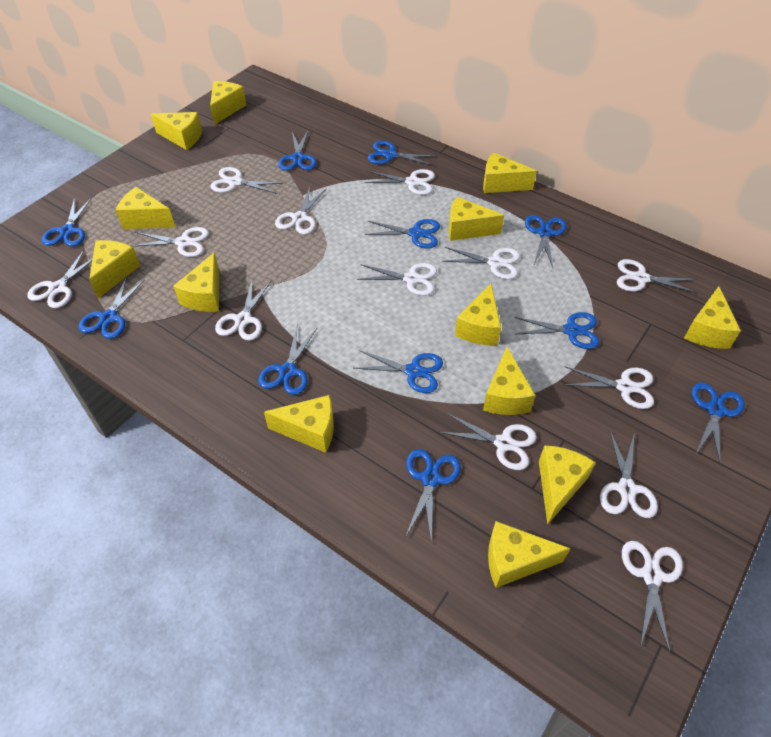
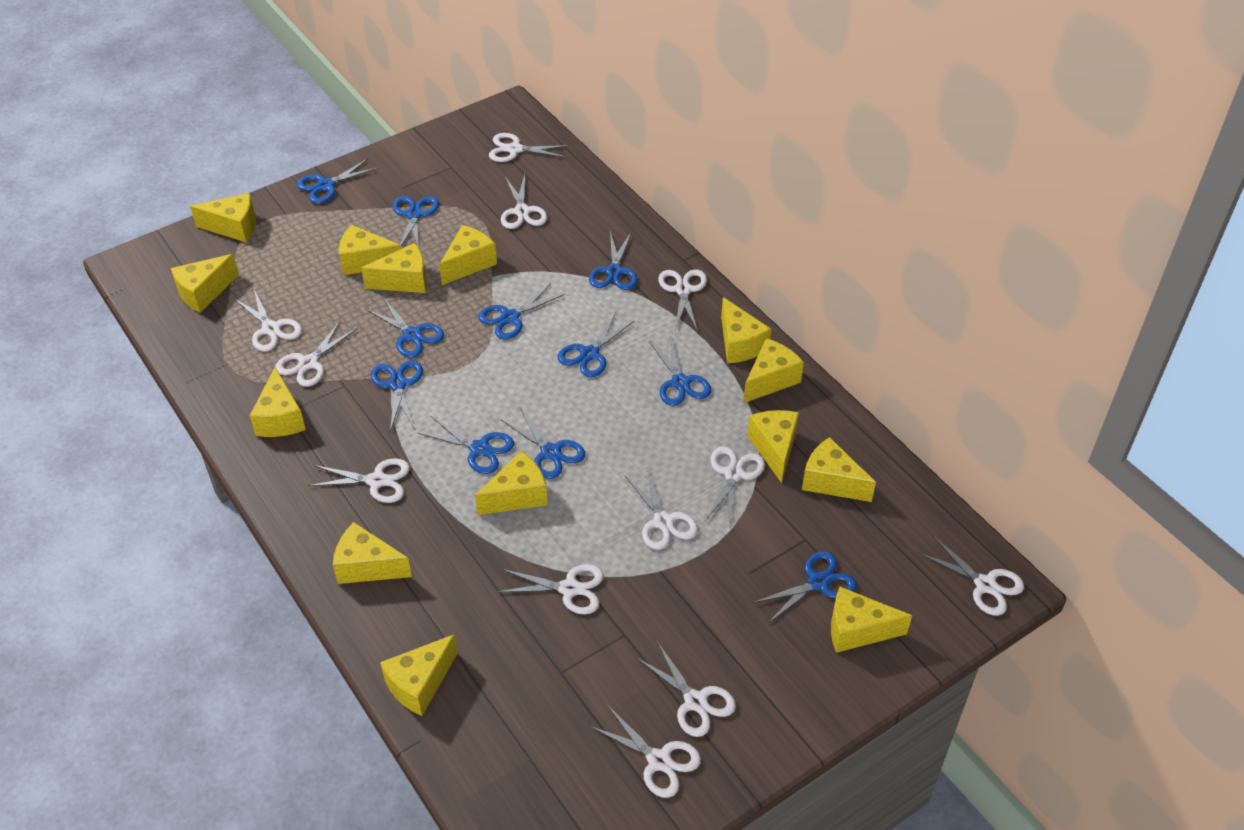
white scissors: 13 -> 12
yellow cheese: 13 -> 14

